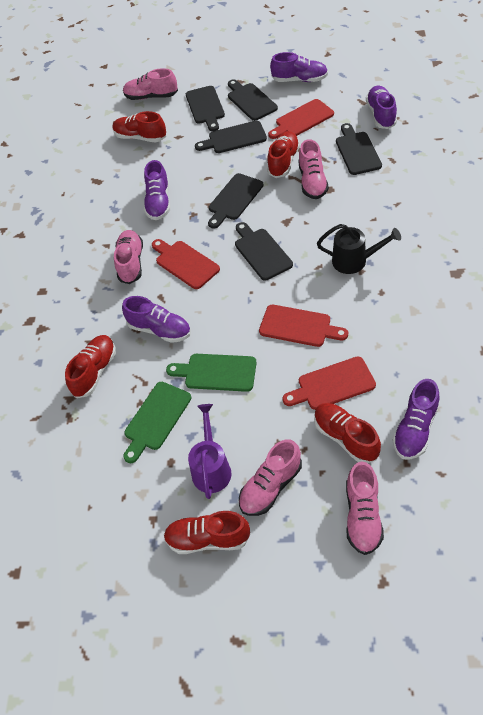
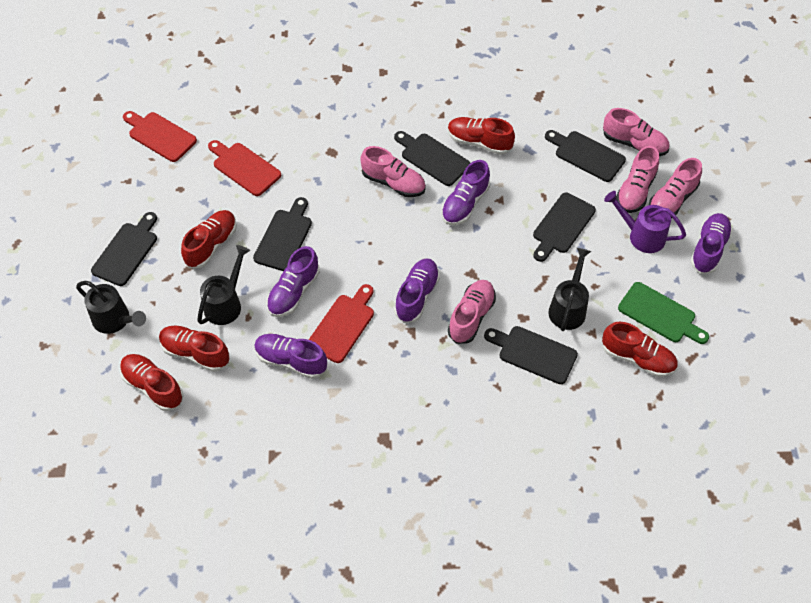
black watering can: 1 -> 3
green cutting board: 2 -> 1
red cutting board: 4 -> 3

